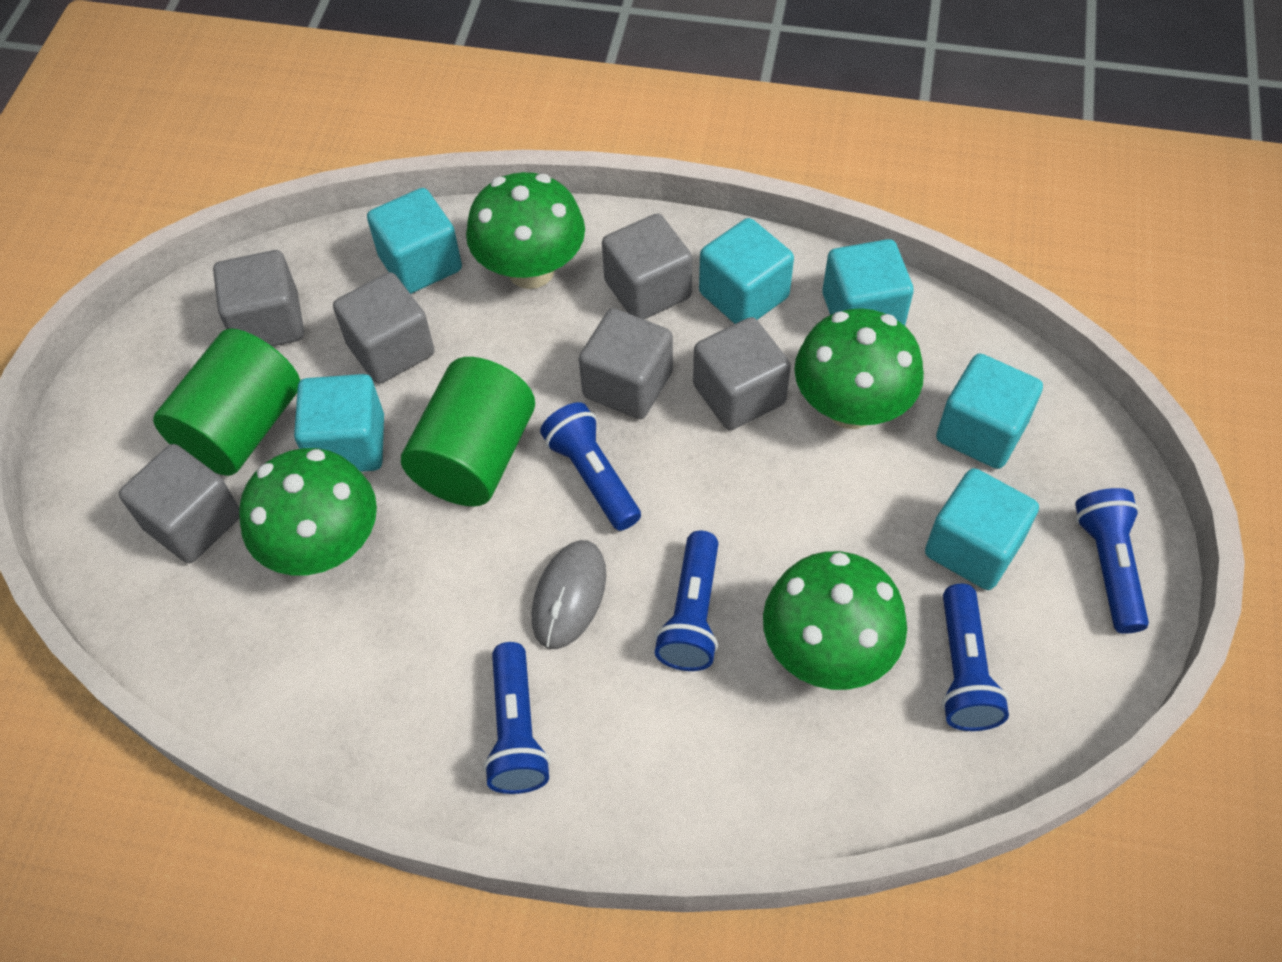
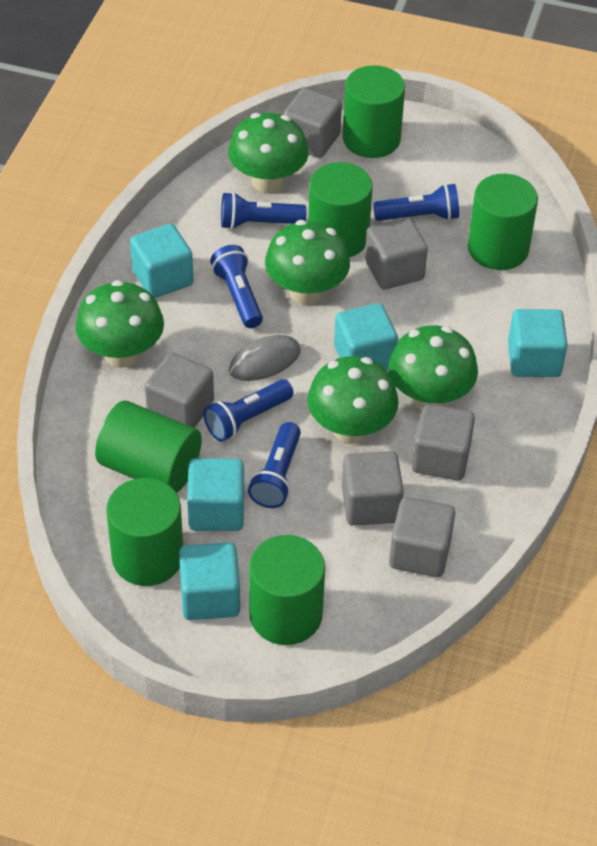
green cylinder: 2 -> 6
green mushroom: 4 -> 5
turquoise cube: 6 -> 5

